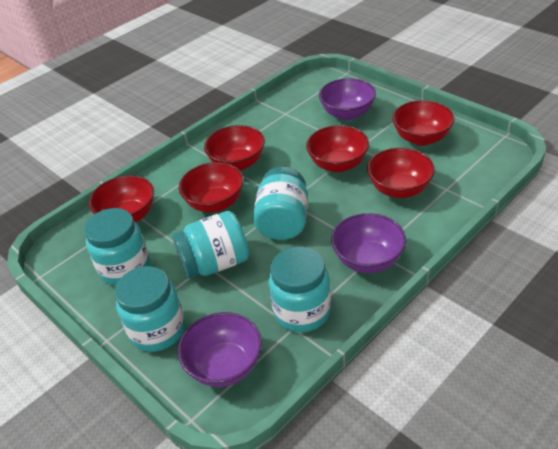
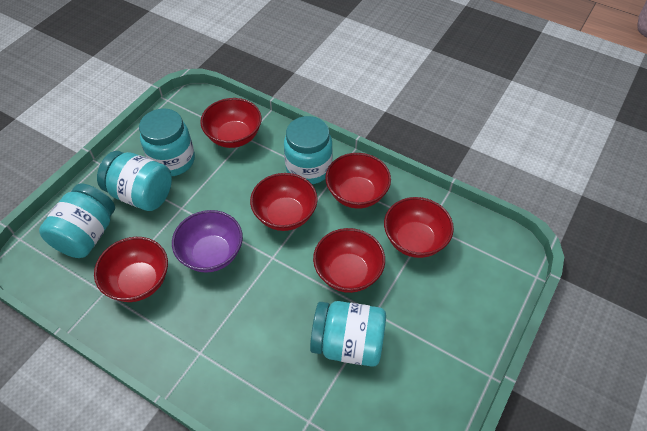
purple bowl: 3 -> 1

